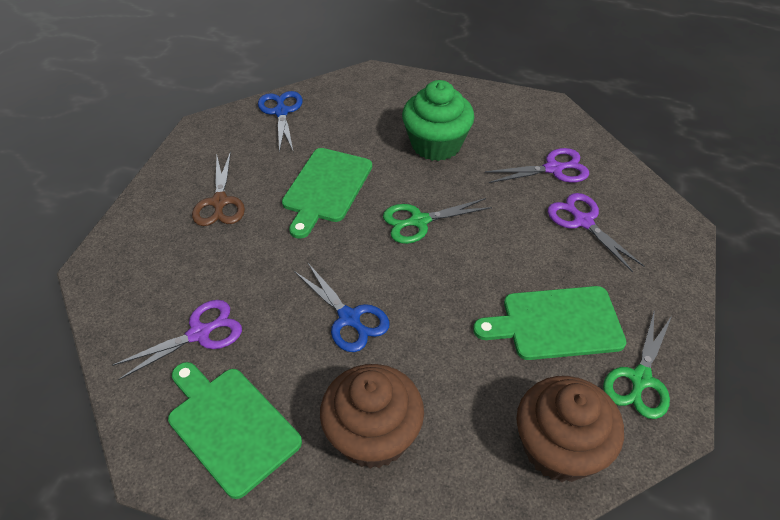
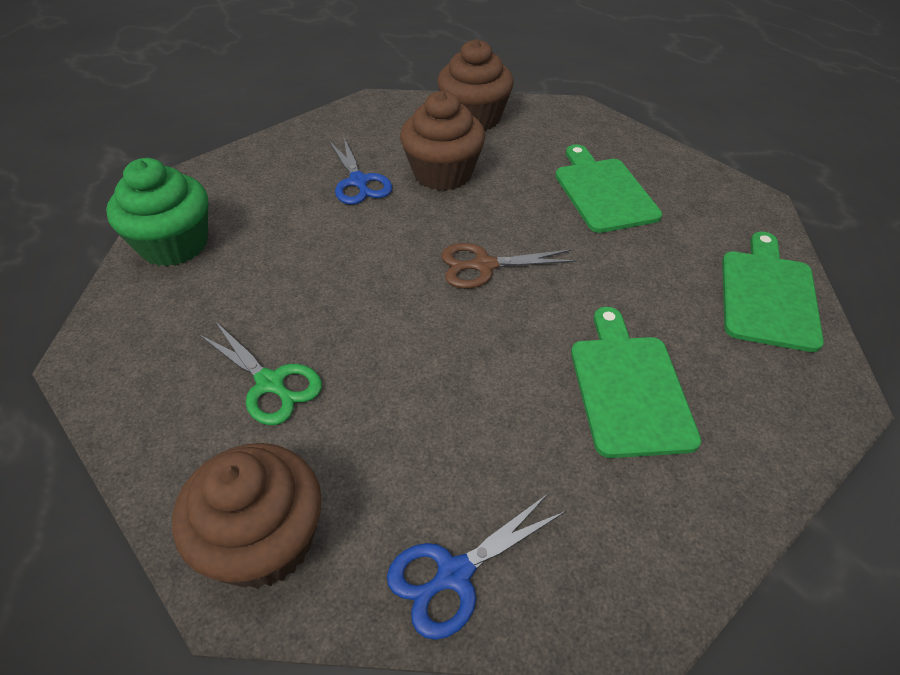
brown cupcake: 2 -> 3
green scissors: 2 -> 1
purple scissors: 3 -> 0

